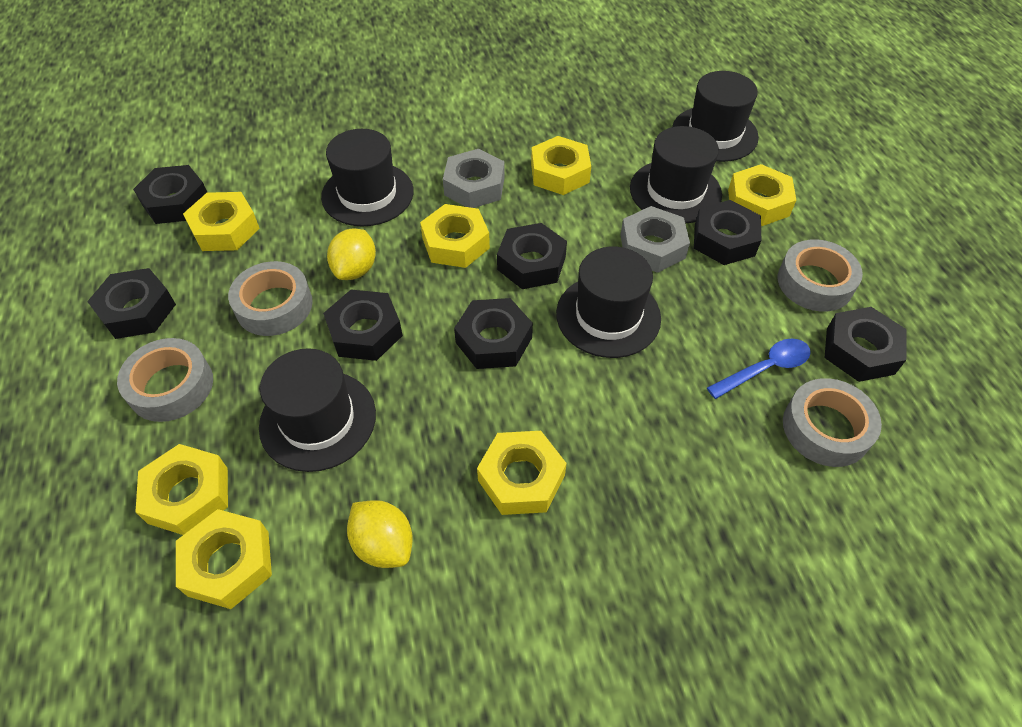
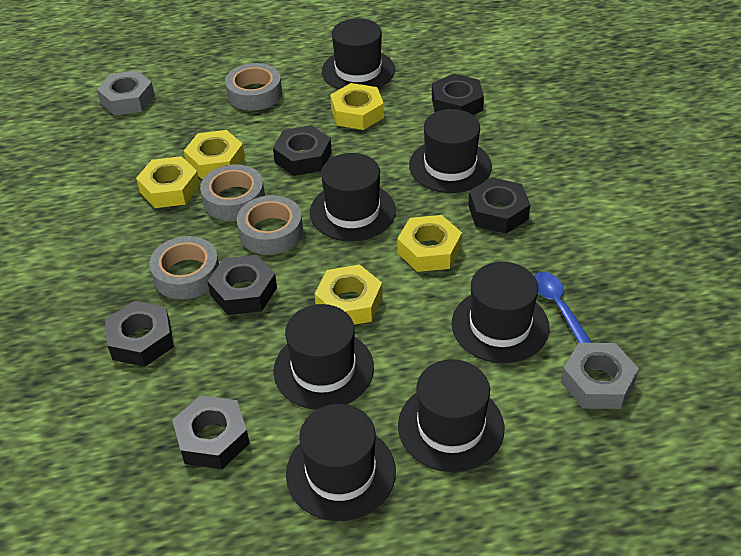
black hat: 5 -> 7
black nut: 7 -> 6
yellow lemon: 2 -> 0
yellow nut: 7 -> 5

